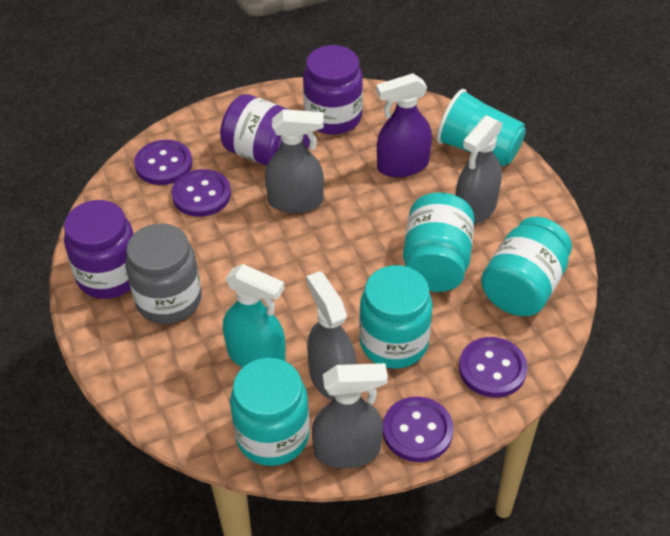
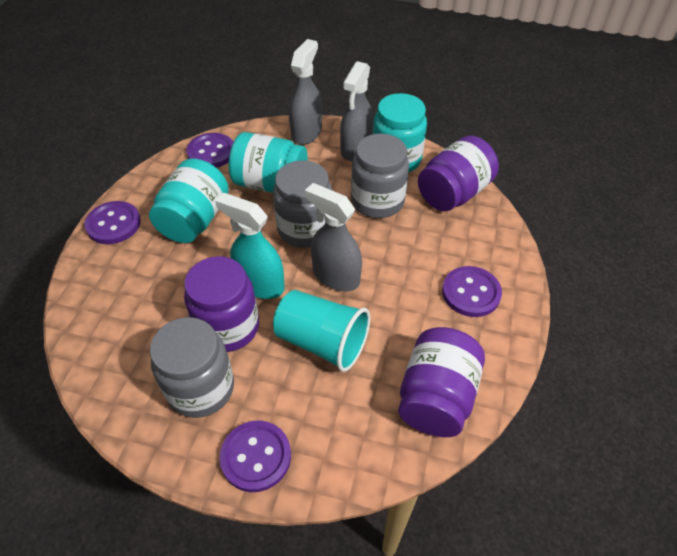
grey jar: 1 -> 3
grey spray bottle: 4 -> 3
purple spray bottle: 1 -> 0
turquoise jar: 4 -> 3

